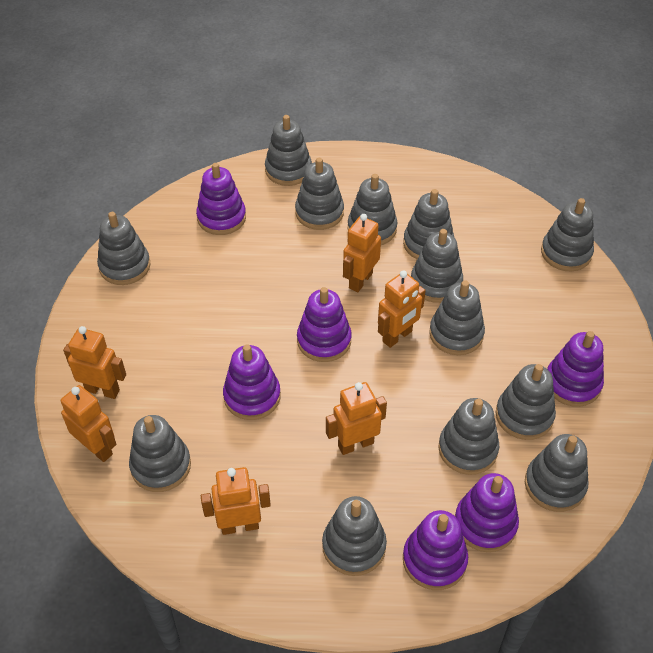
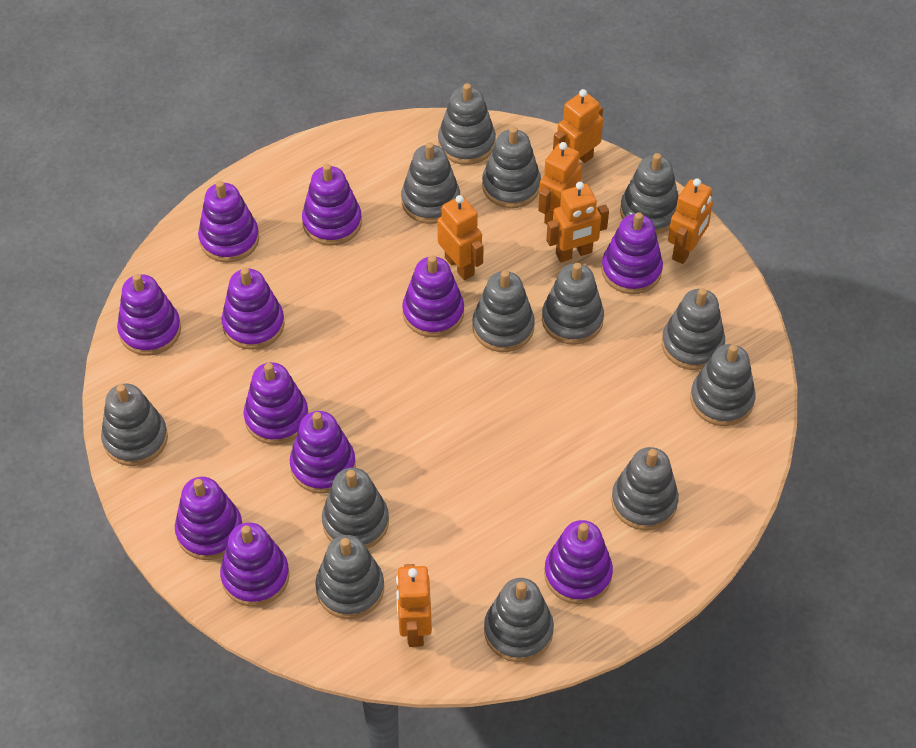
purple stacking toy: 6 -> 11

